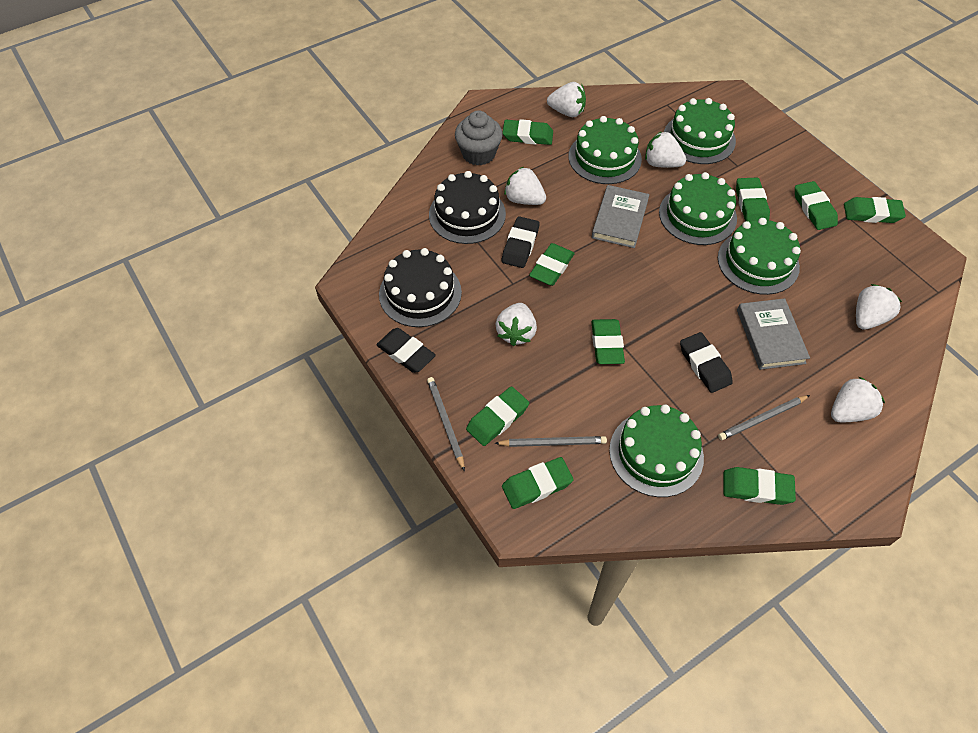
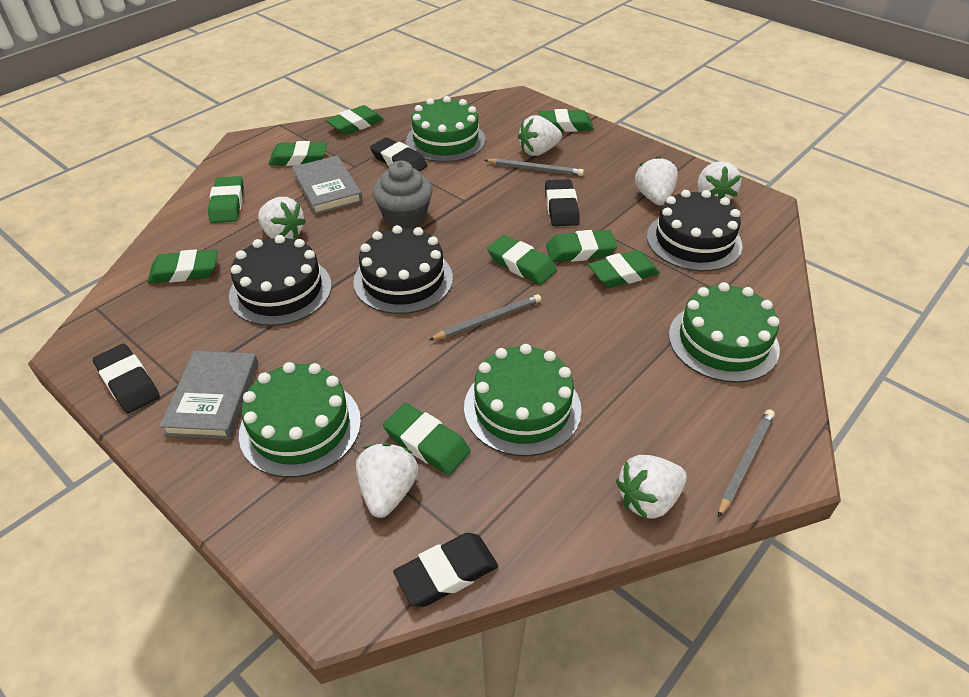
black cake: 2 -> 3
black eraser: 3 -> 4
green cake: 5 -> 4

